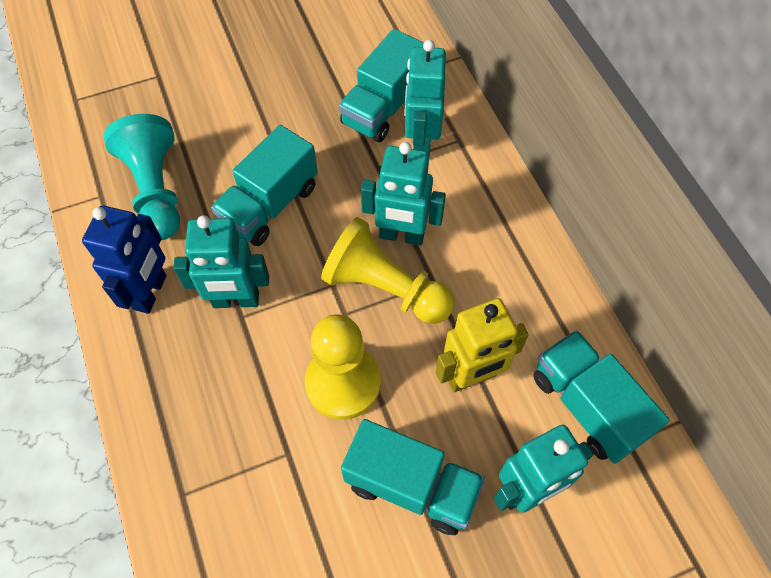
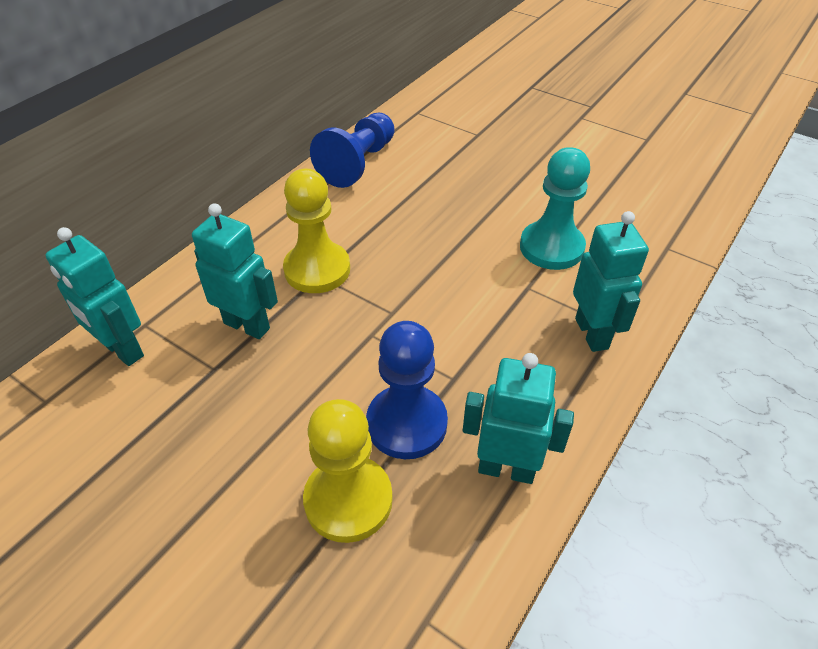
blue pawn: 0 -> 2
blue robot: 1 -> 0
turquoise truck: 4 -> 0
yellow robot: 1 -> 0

